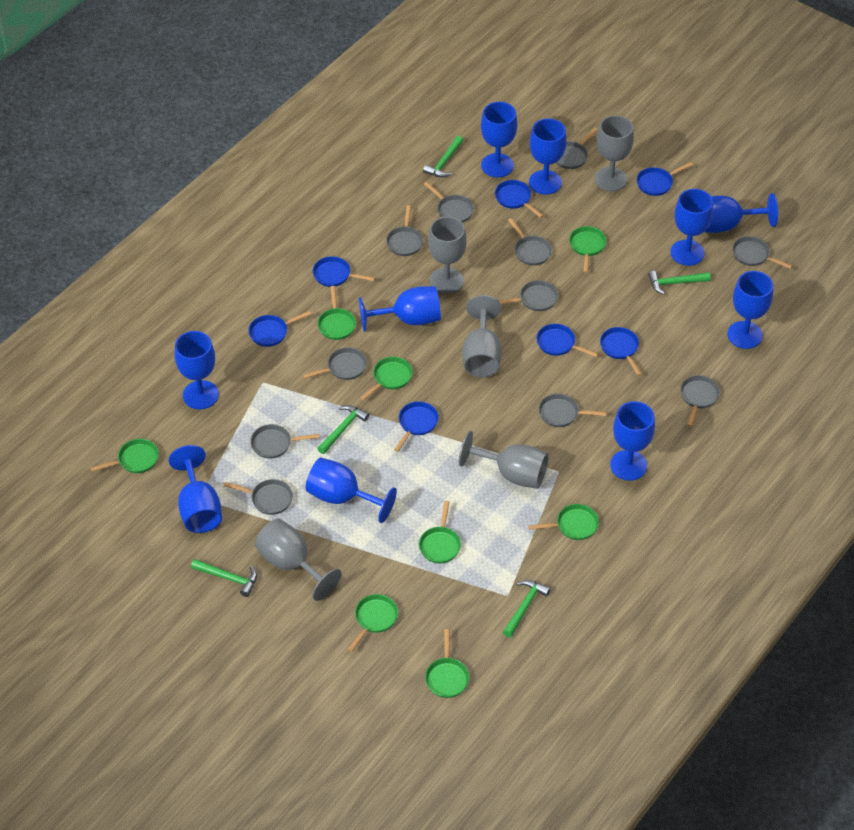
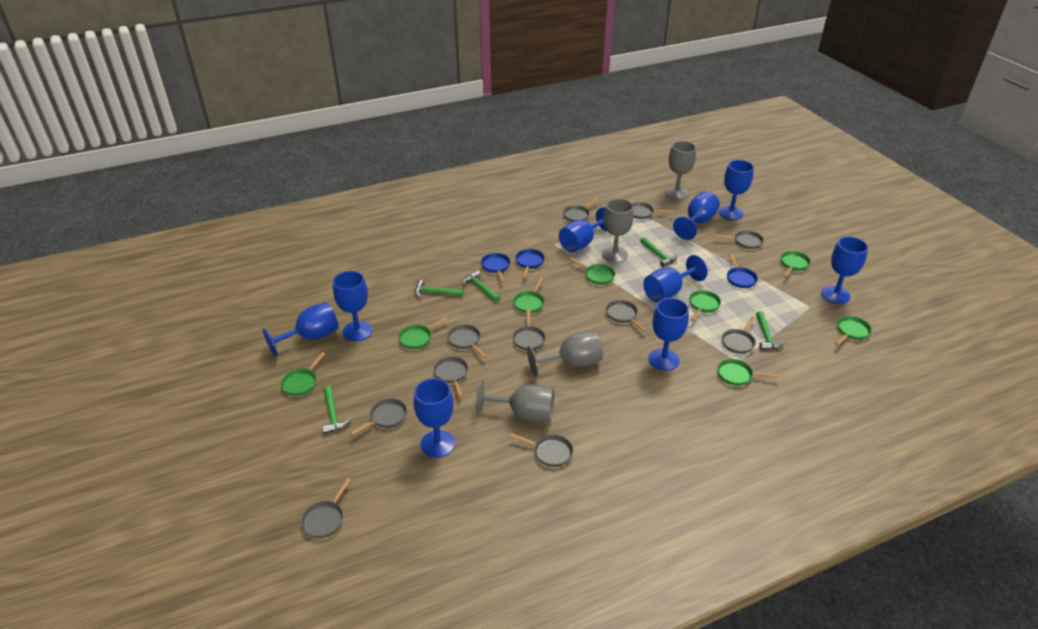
blue goblet: 10 -> 9
blue pan: 7 -> 3
grey goblet: 5 -> 4

